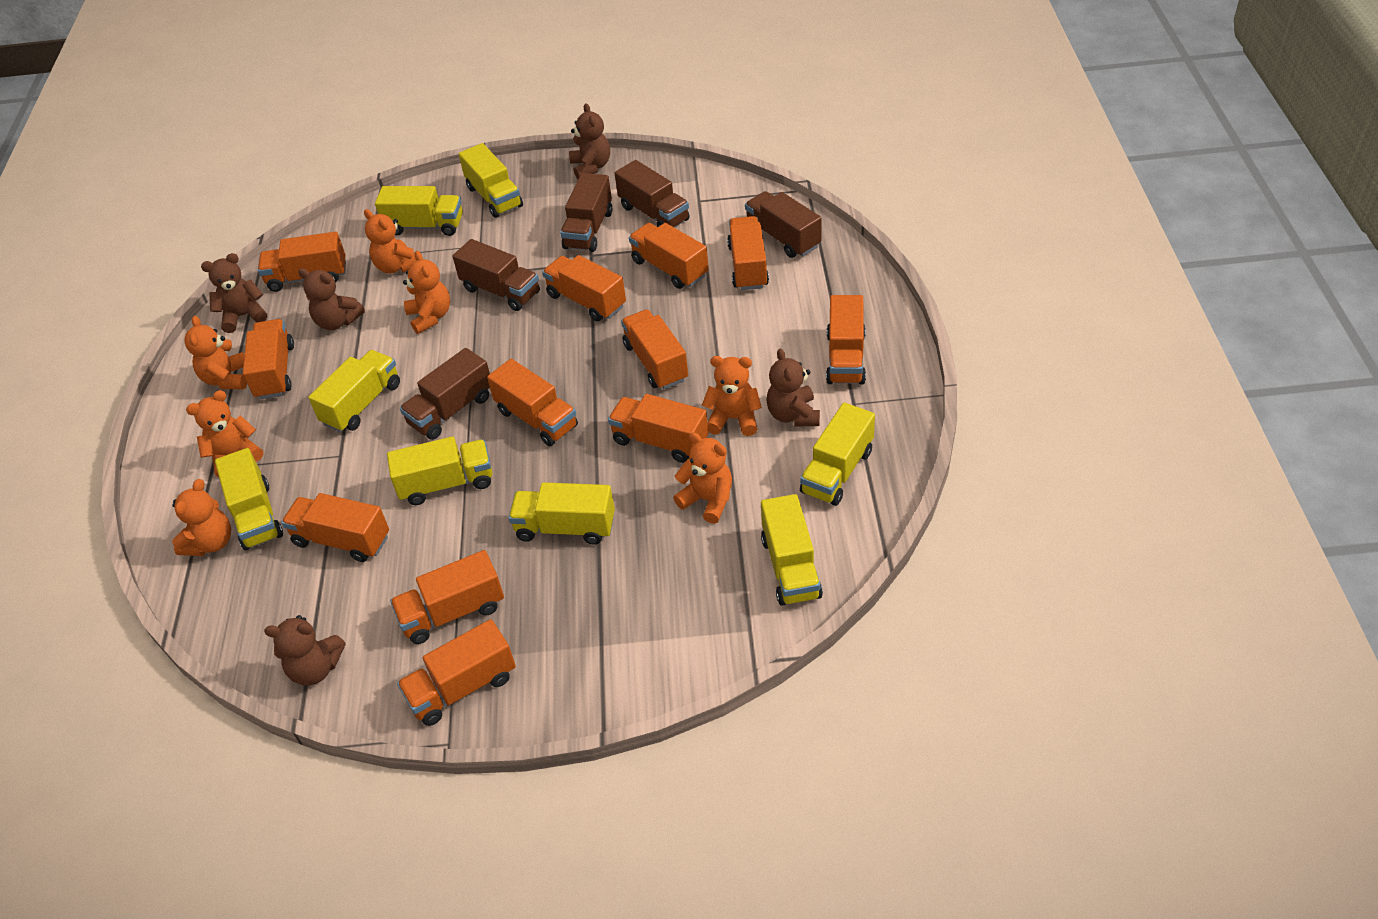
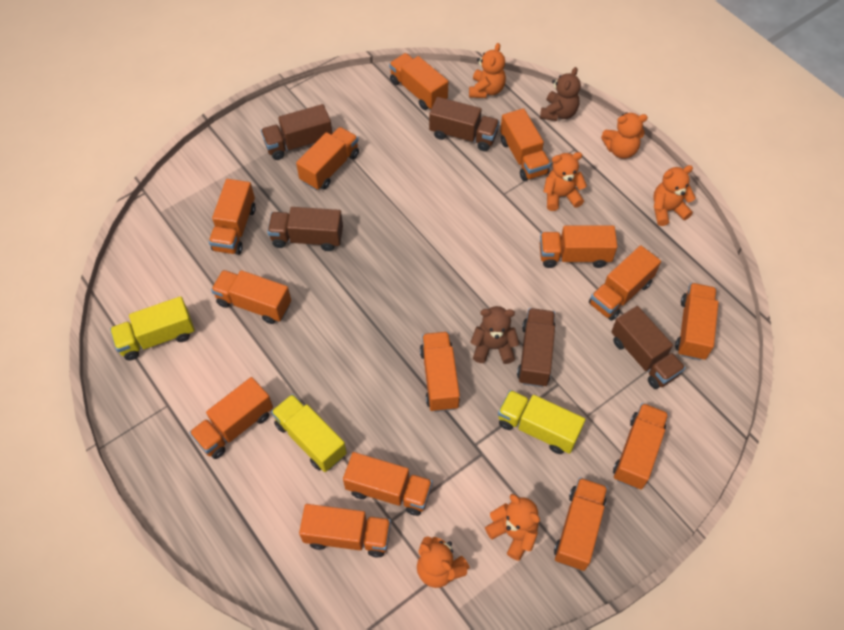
brown teddy bear: 5 -> 2
orange teddy bear: 7 -> 6
orange truck: 12 -> 14
yellow truck: 8 -> 3

